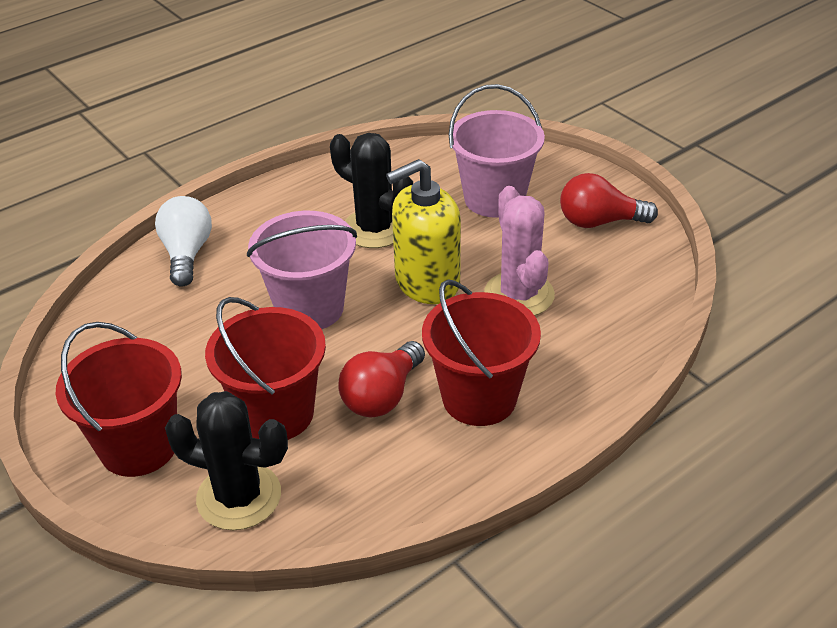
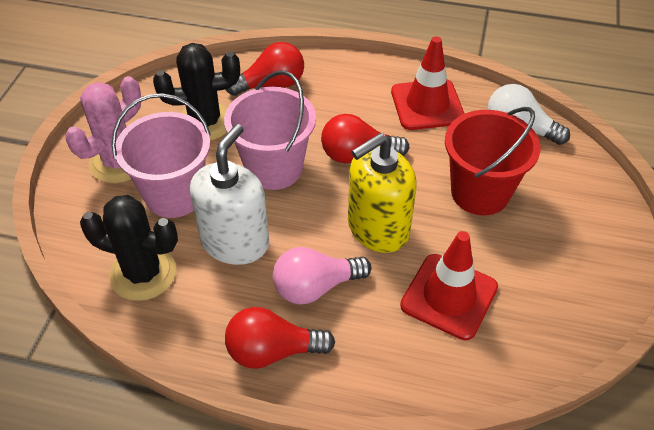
pink light bulb: 0 -> 1
red bucket: 3 -> 1
red light bulb: 2 -> 3
red traffic cone: 0 -> 2
white soap dispenser: 0 -> 1

